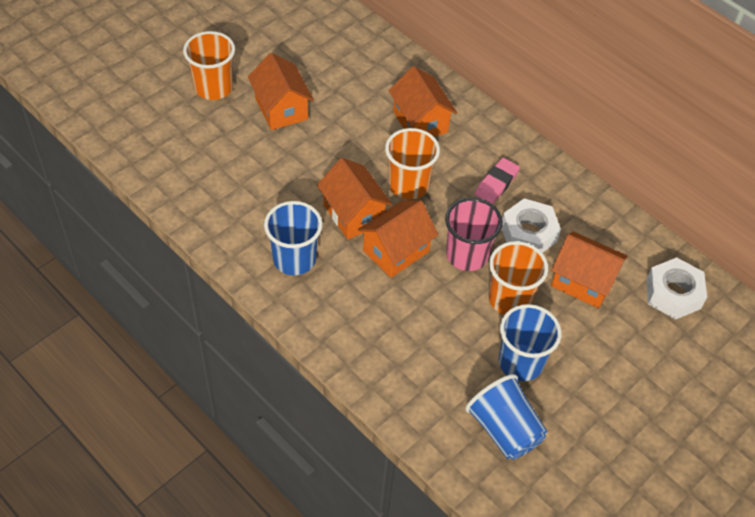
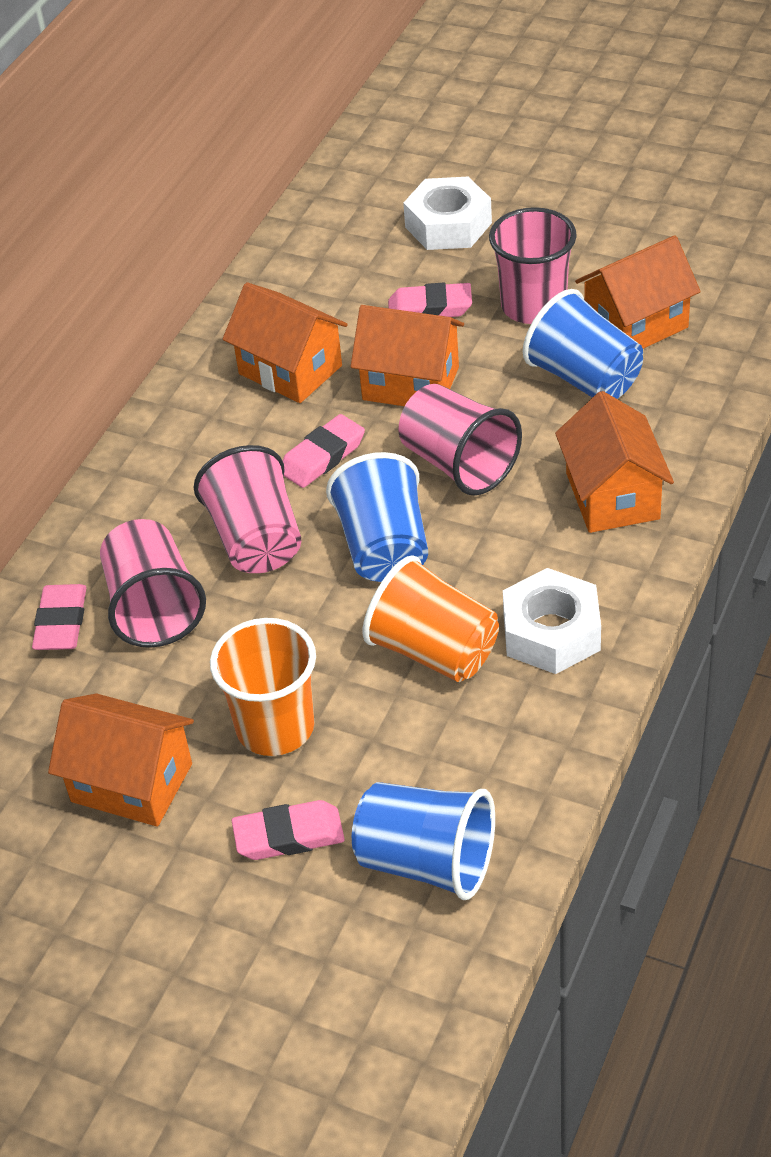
orange cup: 3 -> 2
pink cup: 1 -> 4
pink eraser: 1 -> 4

